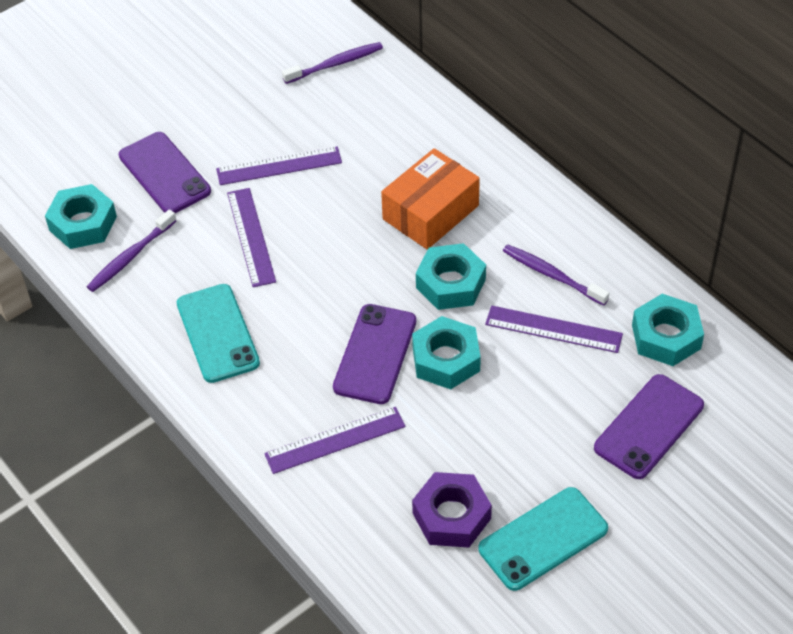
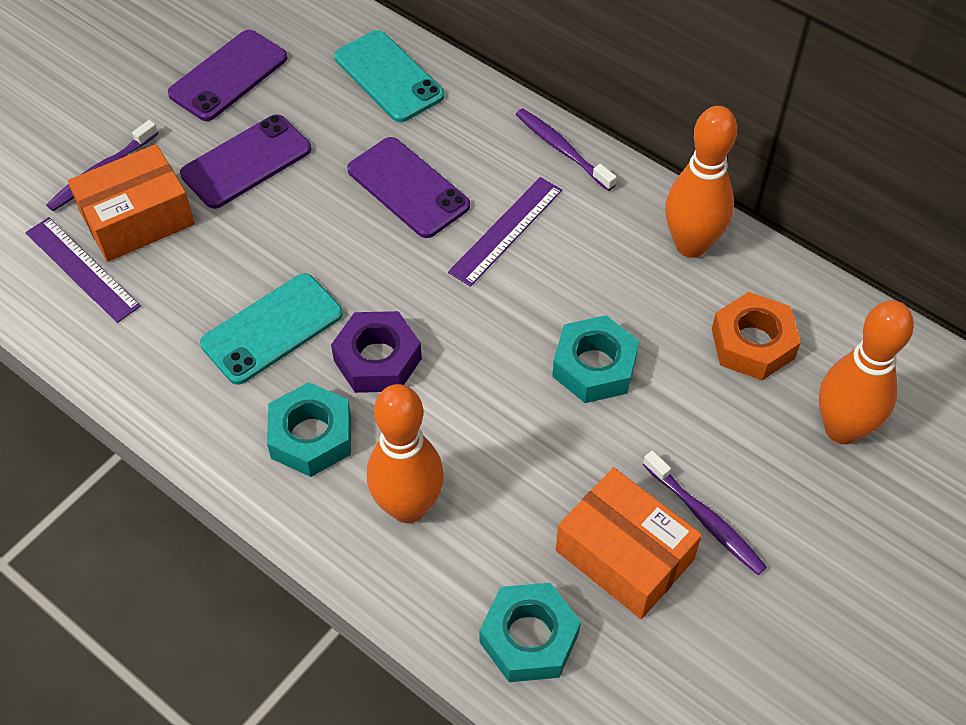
orange bowling pin: 0 -> 3
orange box: 1 -> 2
orange nut: 0 -> 1
purple ruler: 4 -> 2
turquoise nut: 4 -> 3

